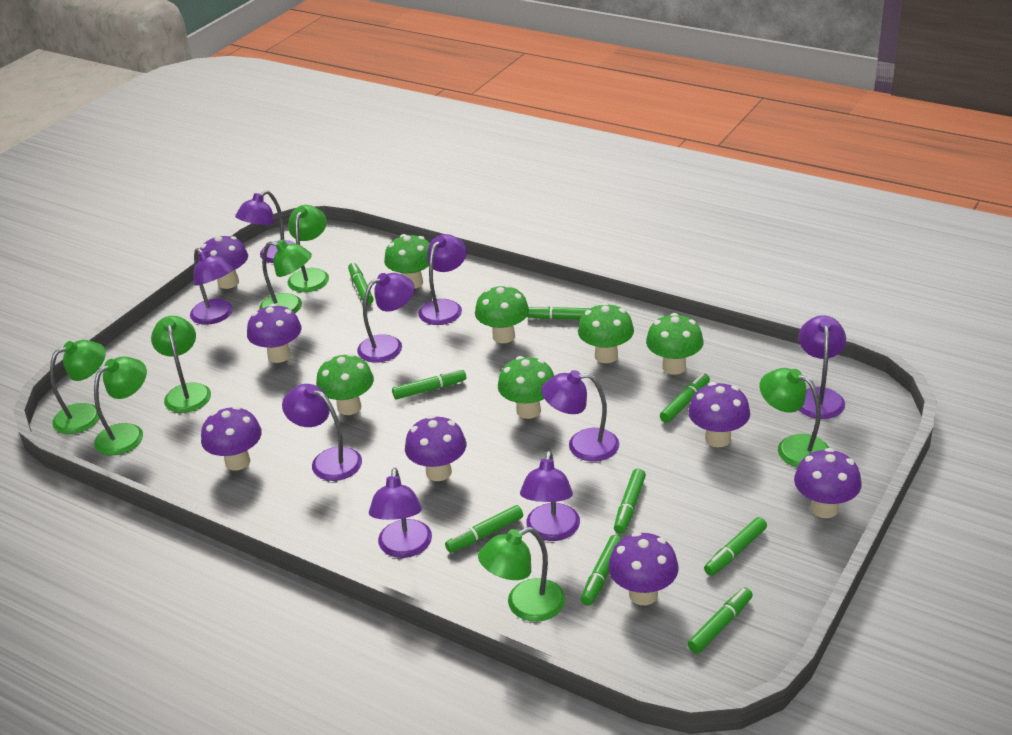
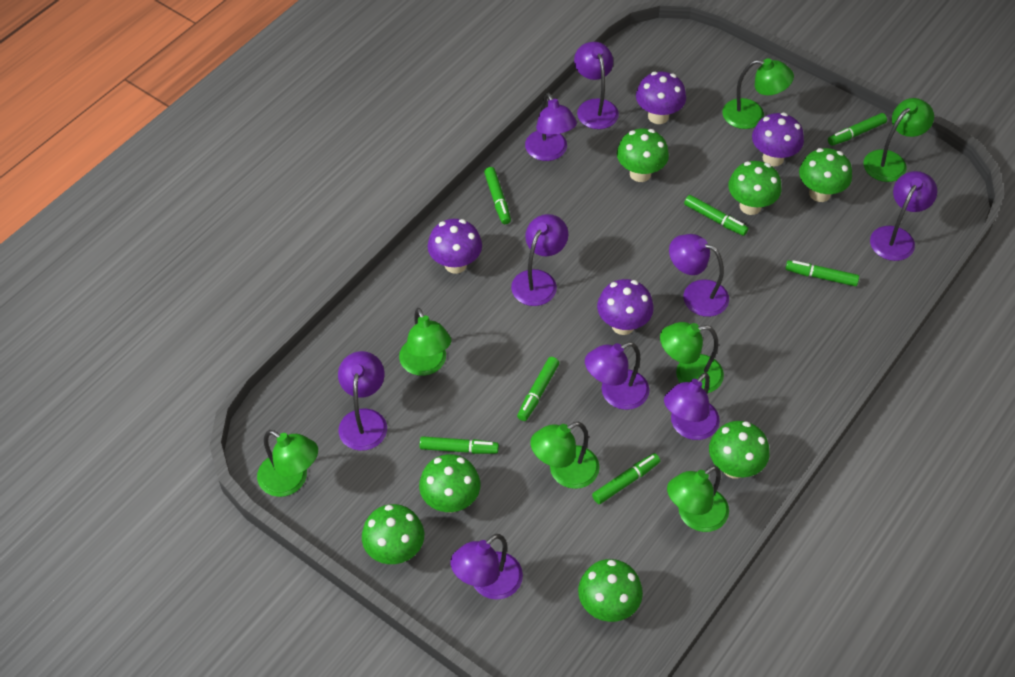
green marker: 9 -> 7
green mushroom: 6 -> 7
purple mushroom: 7 -> 4

